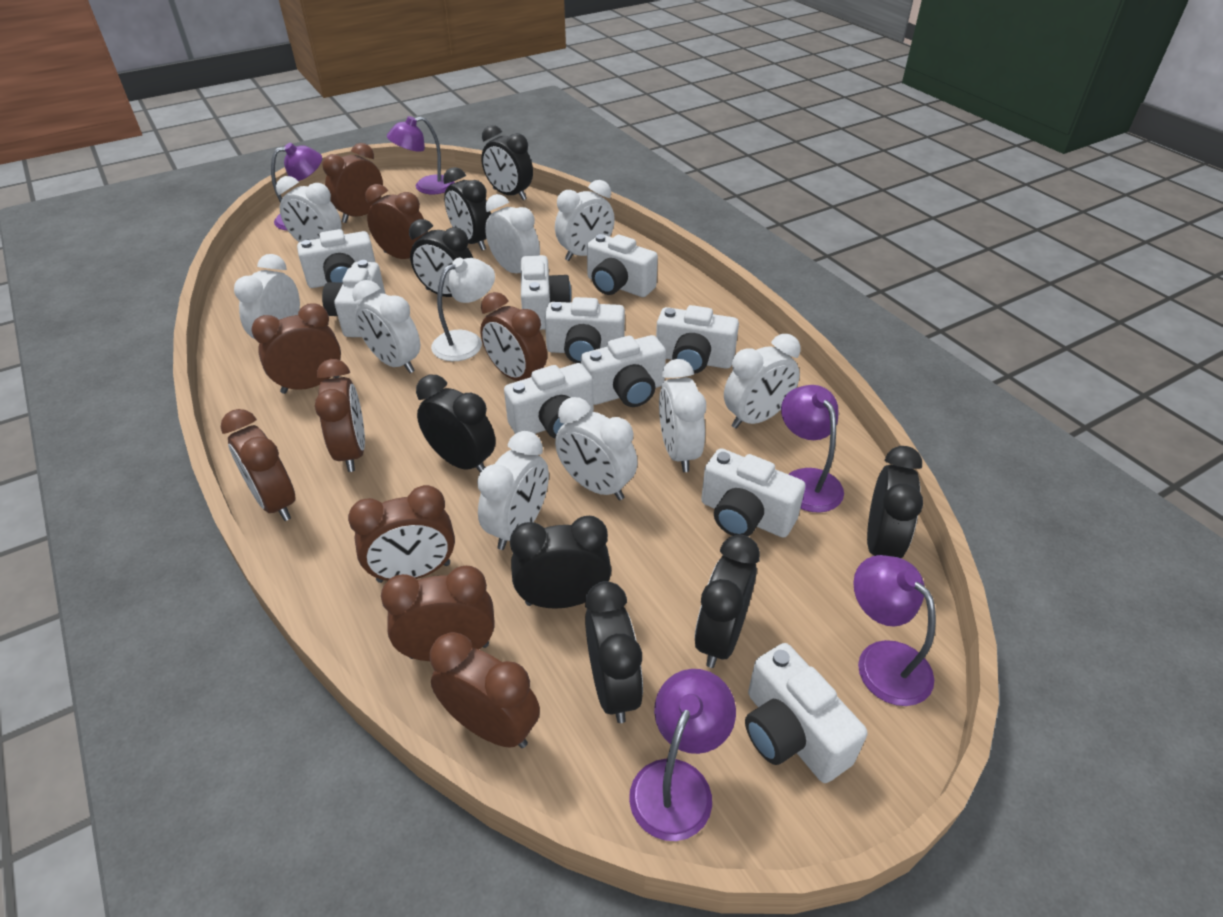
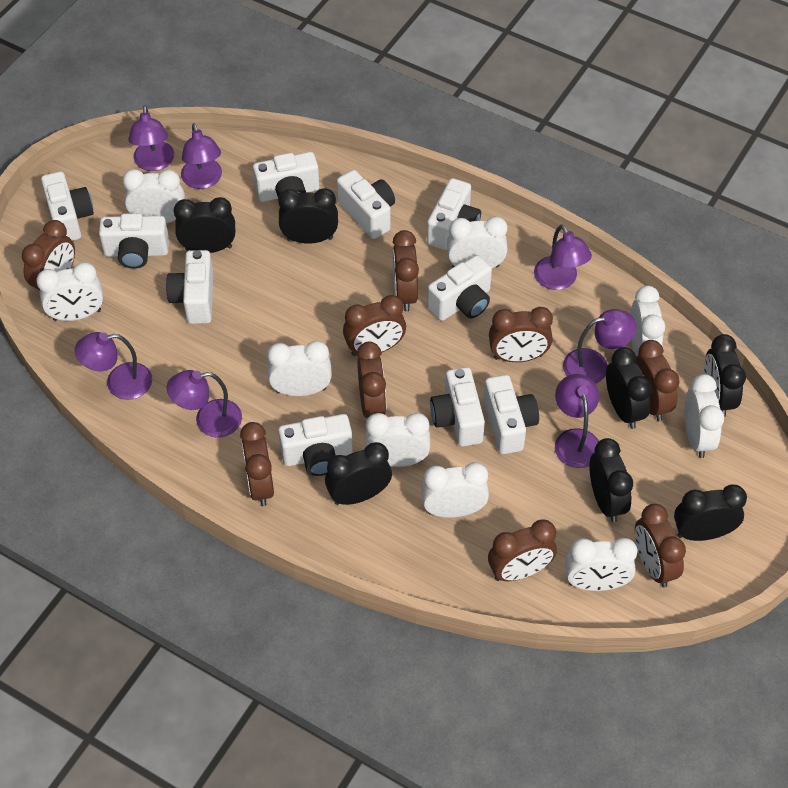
black clock: 8 -> 7
purple lamp: 5 -> 7
white lamp: 1 -> 0

